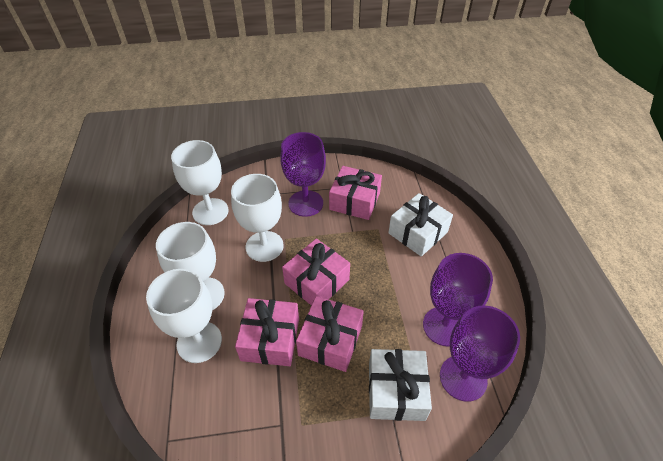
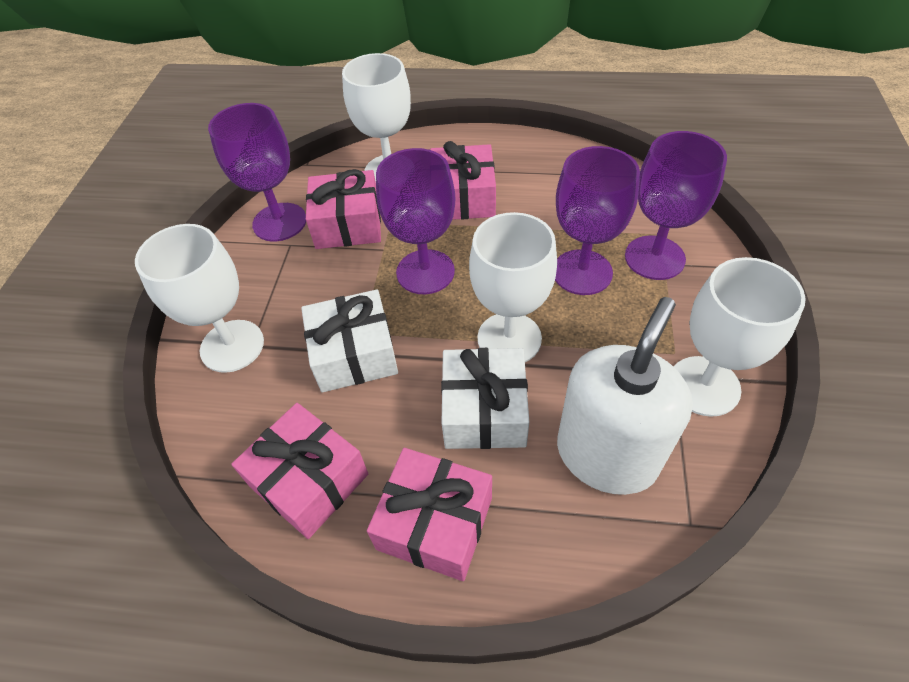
purple goblet: 3 -> 4
white soap dispenser: 0 -> 1

